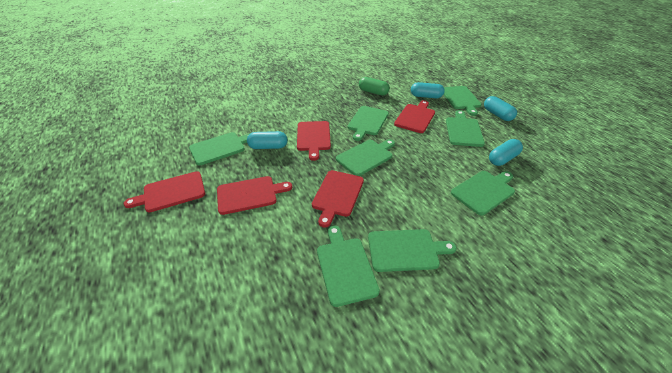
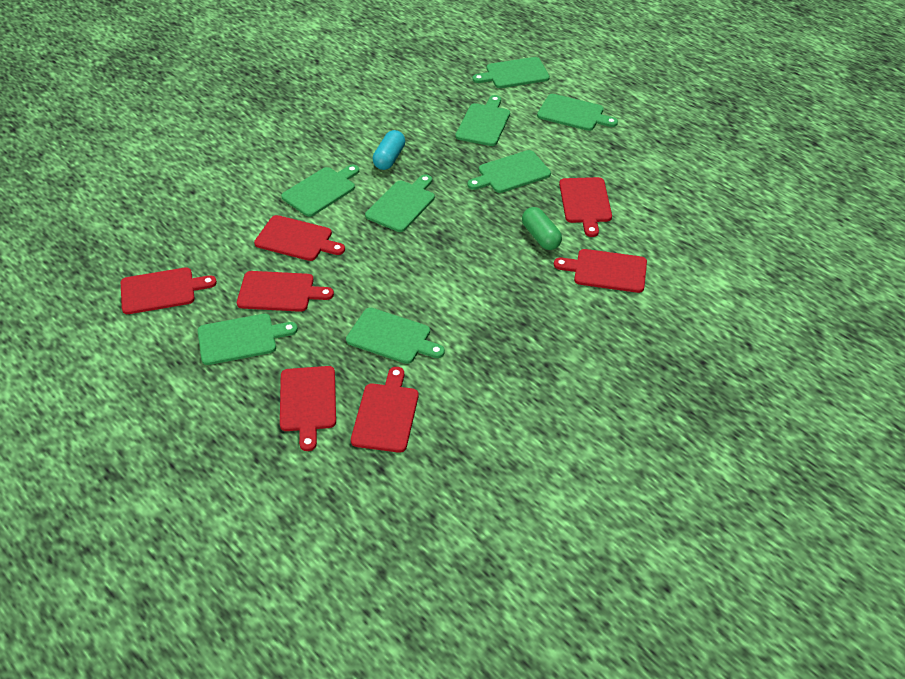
red cutting board: 5 -> 7
turquoise capsule: 4 -> 1

